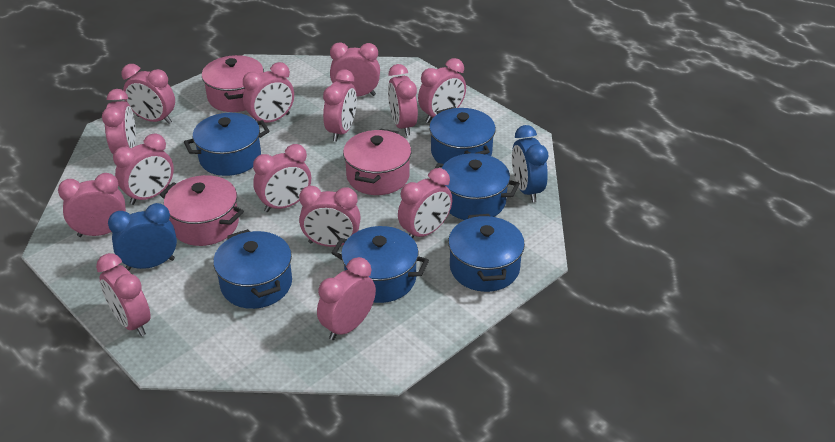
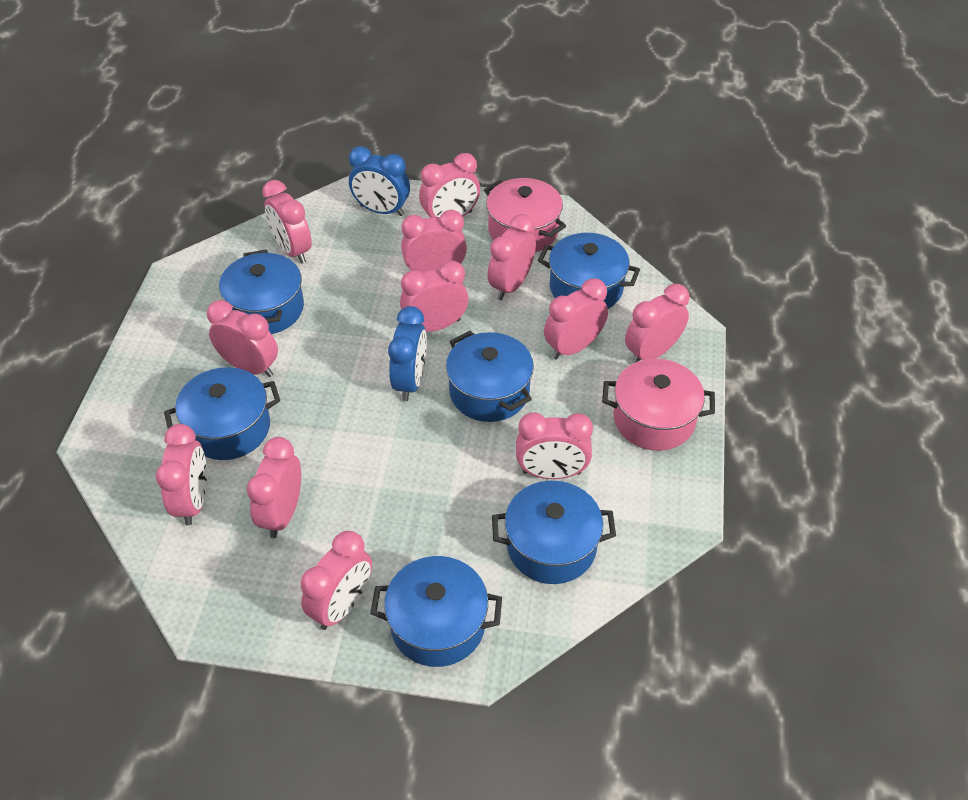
pink clock: 14 -> 12
pink pot: 3 -> 2

